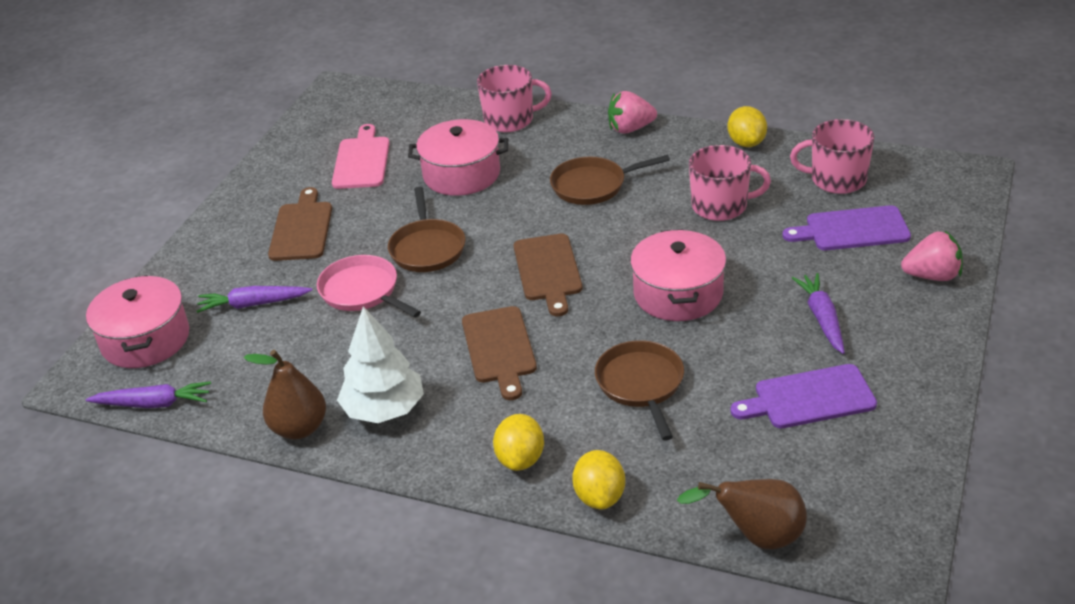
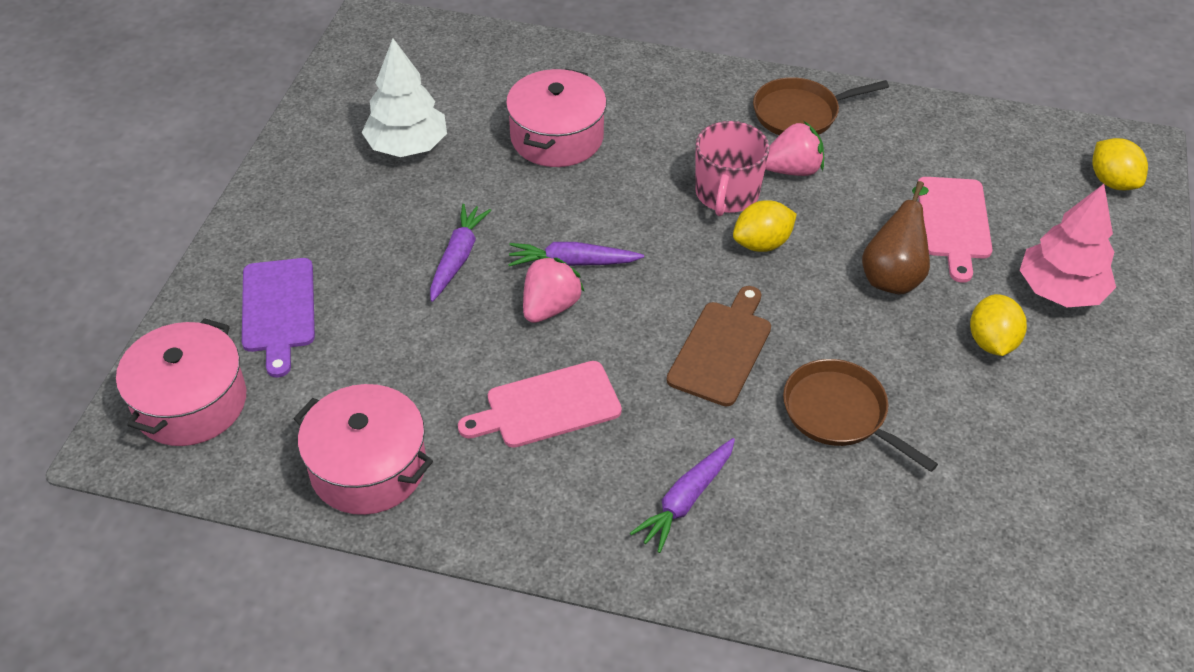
brown cutting board: 3 -> 1
brown pan: 3 -> 2
brown pear: 2 -> 1
pink cutting board: 1 -> 2
pink mug: 3 -> 1
pink pan: 1 -> 0
pink tree: 0 -> 1
purple cutting board: 2 -> 1

